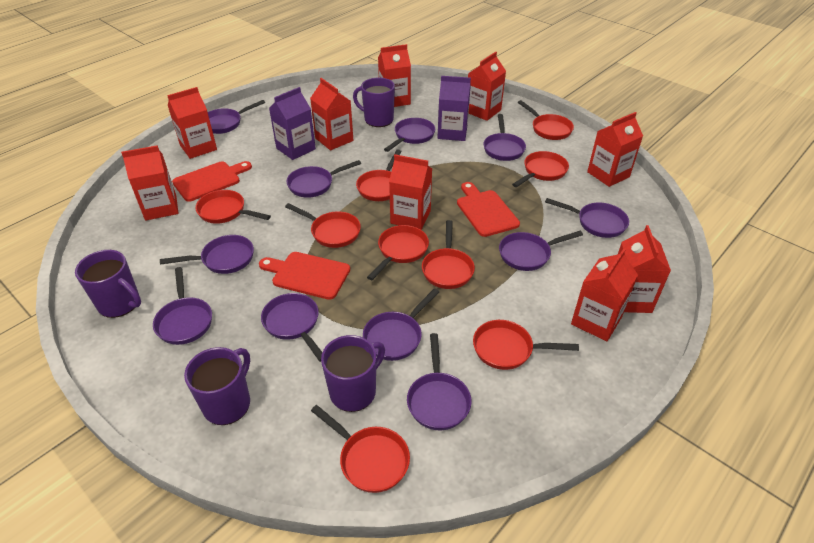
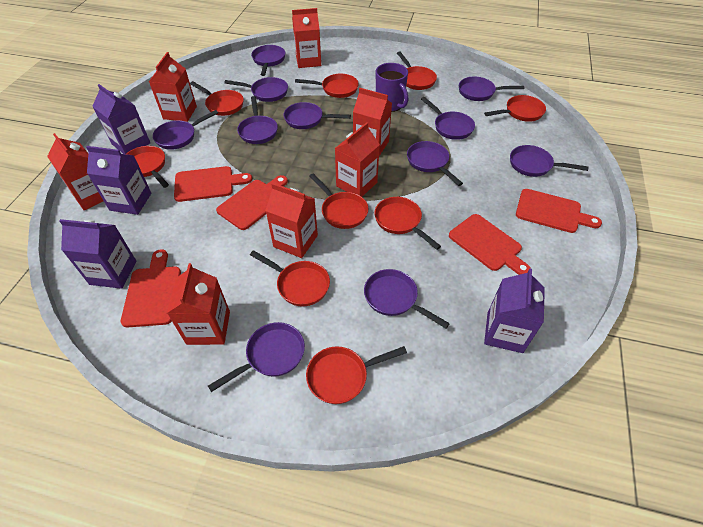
purple carton: 2 -> 4
purple mug: 4 -> 1
red carton: 9 -> 7
red cutting board: 3 -> 5

